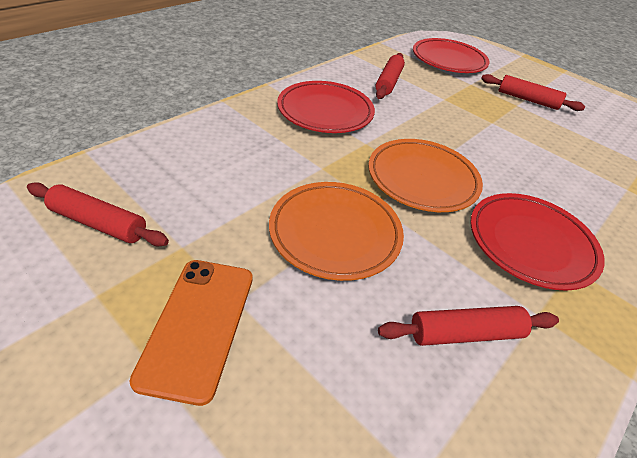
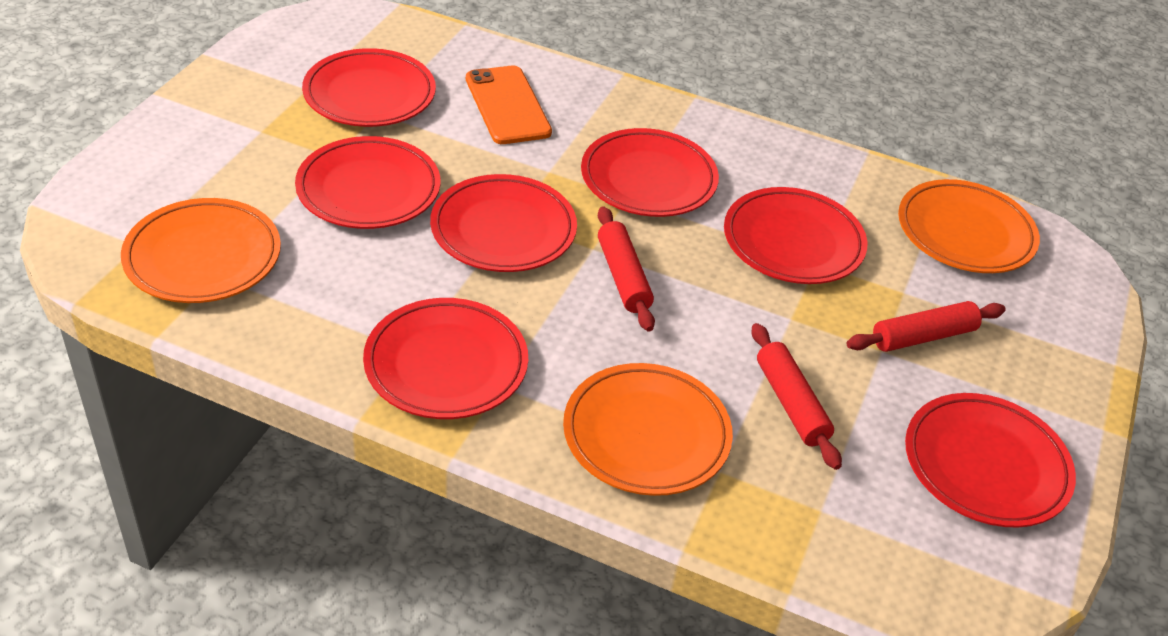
orange plate: 2 -> 3
red plate: 3 -> 7
red rolling pin: 4 -> 3

